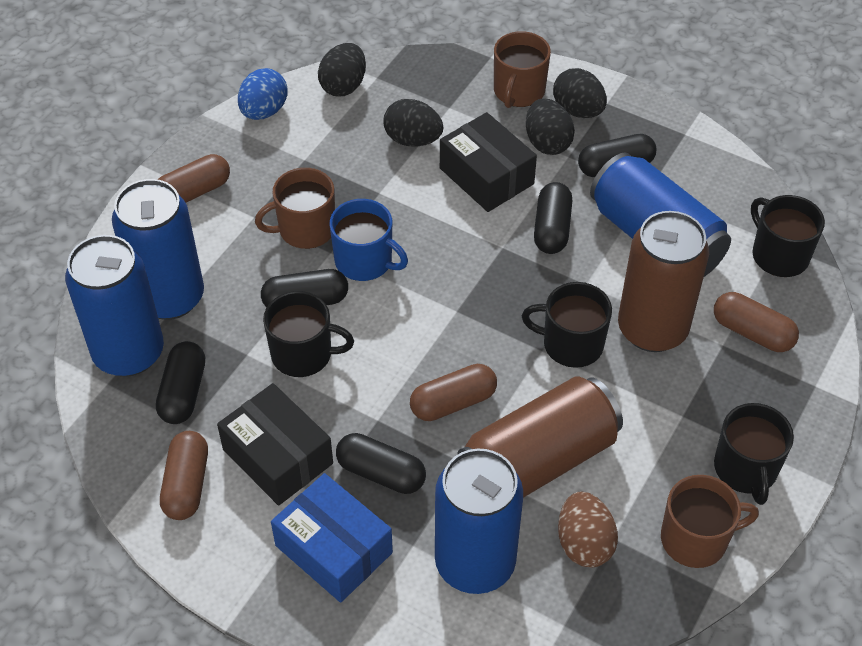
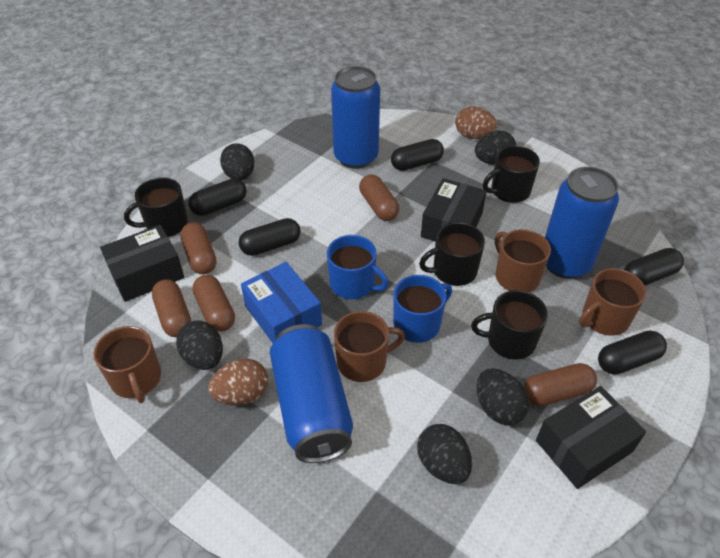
black box: 2 -> 3
black egg: 4 -> 5
blue can: 4 -> 3
blue egg: 1 -> 0
blue mug: 1 -> 2
brown can: 2 -> 0
brown capsule: 4 -> 5
brown egg: 1 -> 2
brown mug: 3 -> 4

